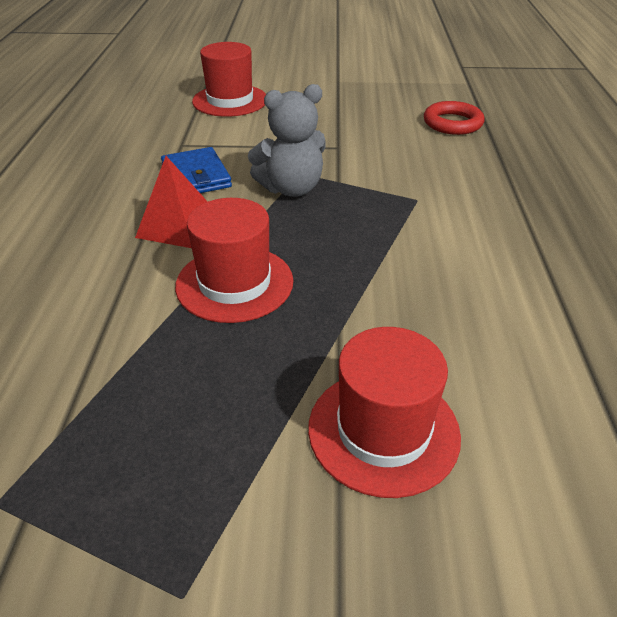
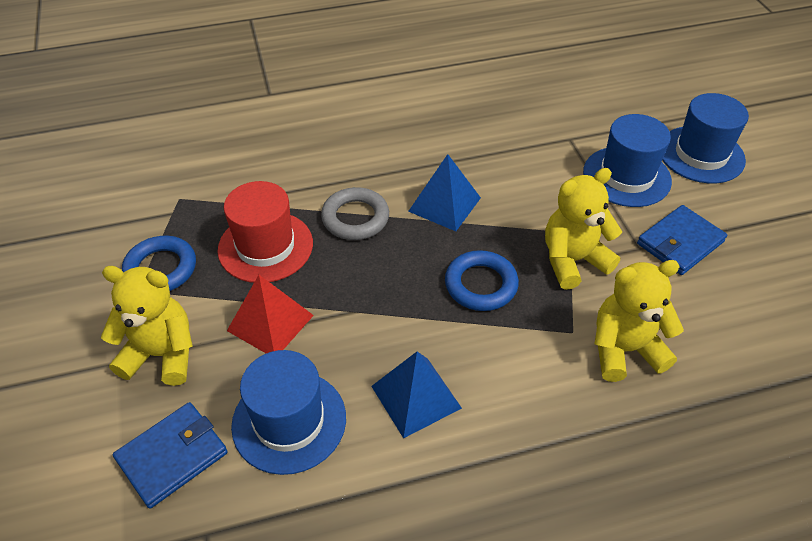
blue hat: 0 -> 3
blue pyramid: 0 -> 2
blue ring: 0 -> 2
blue wallet: 1 -> 2
grey ring: 0 -> 1
grey teddy bear: 1 -> 0
red hat: 3 -> 1
red ring: 1 -> 0
yellow teddy bear: 0 -> 3

